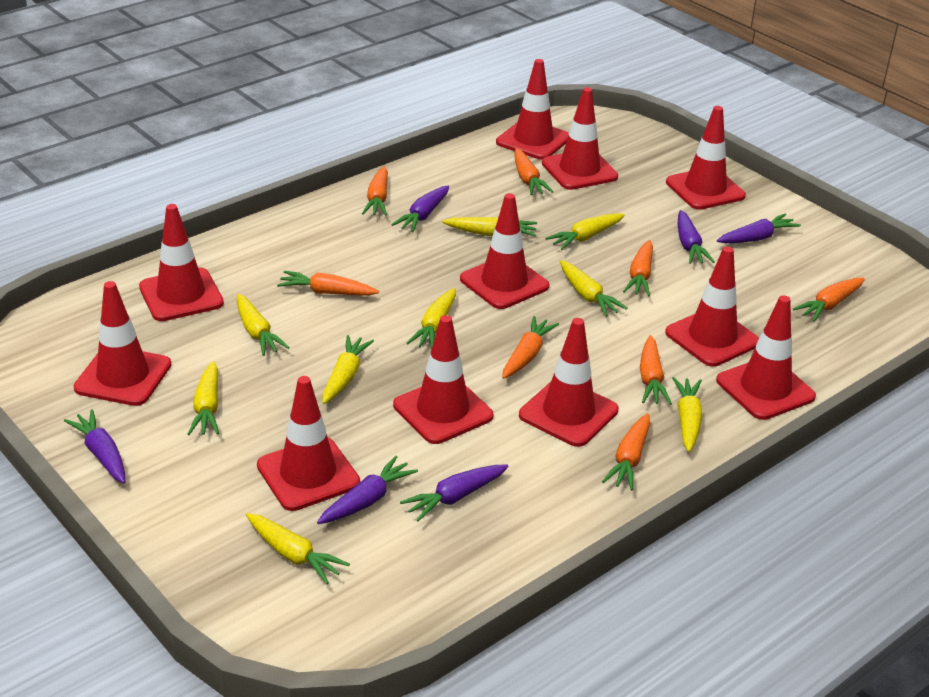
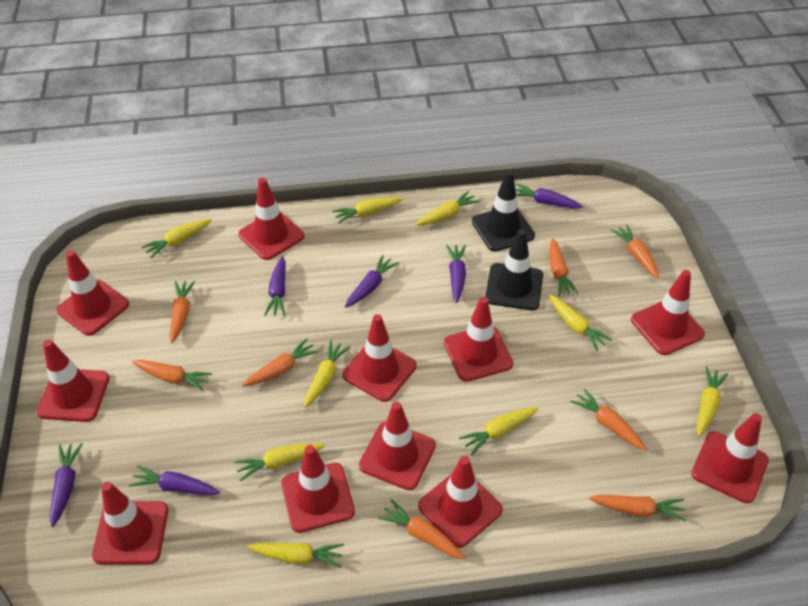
black traffic cone: 0 -> 2

